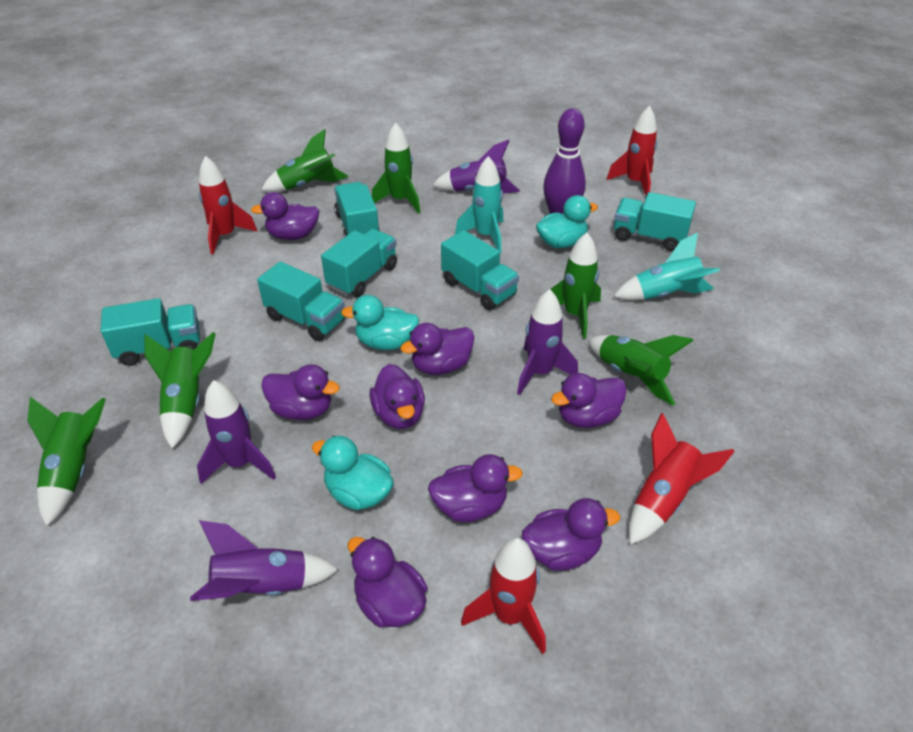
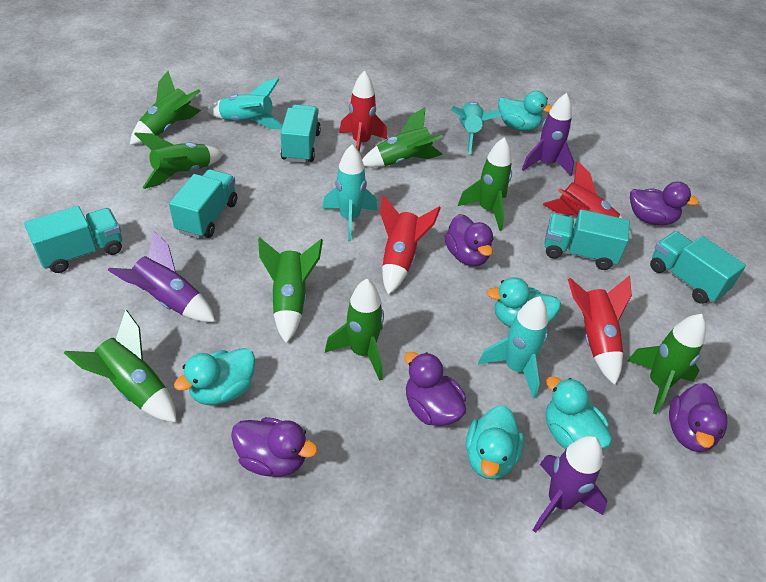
green rocket: 6 -> 8
purple bowling pin: 1 -> 0
purple duck: 8 -> 5
purple rocket: 4 -> 3
turquoise duck: 3 -> 5
turquoise rocket: 2 -> 4
turquoise truck: 6 -> 5

